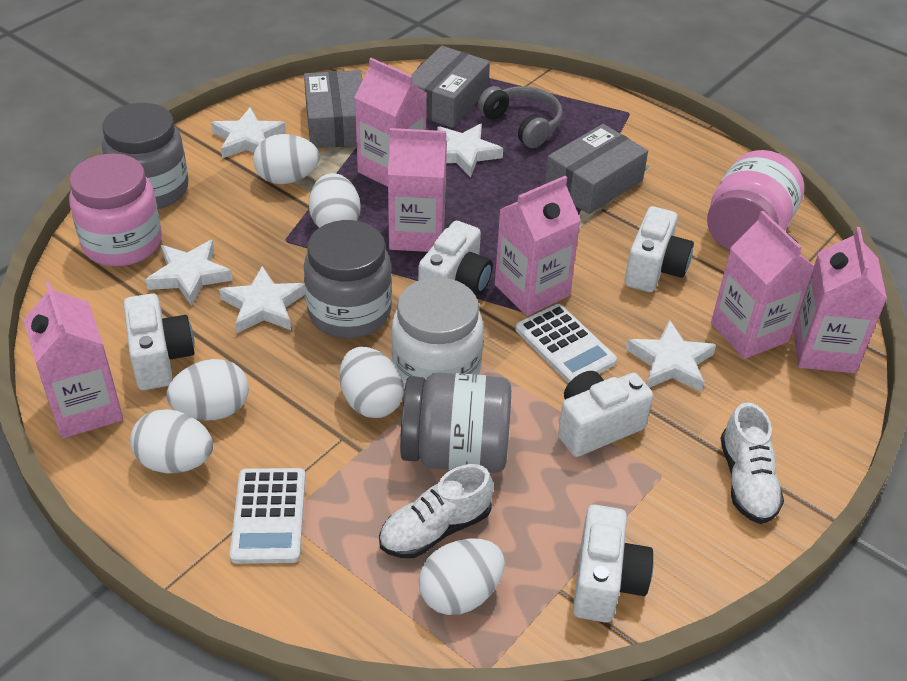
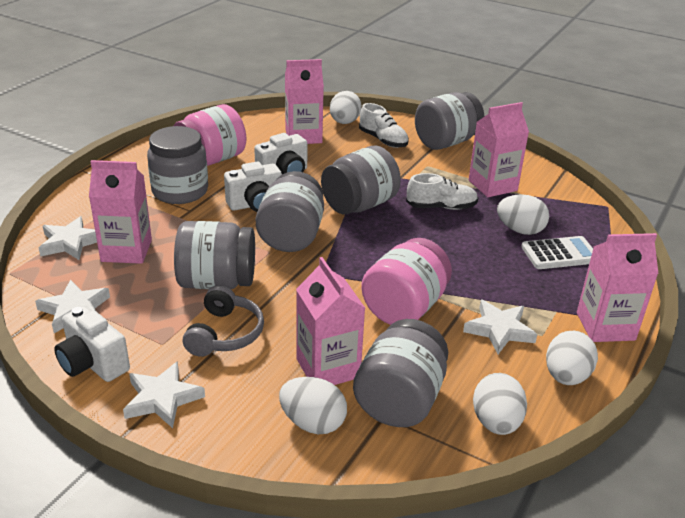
grey box: 3 -> 0
grey jar: 3 -> 6
pink carton: 6 -> 5
white calculator: 2 -> 1
white camera: 5 -> 3
white egg: 6 -> 5
white jar: 1 -> 0
white star: 5 -> 4

